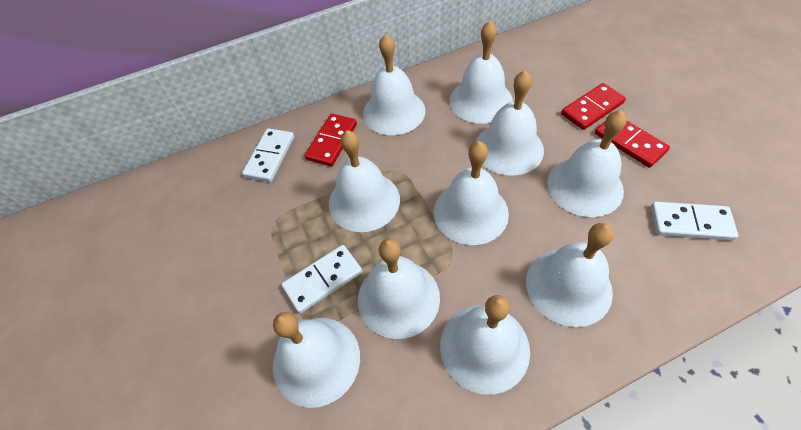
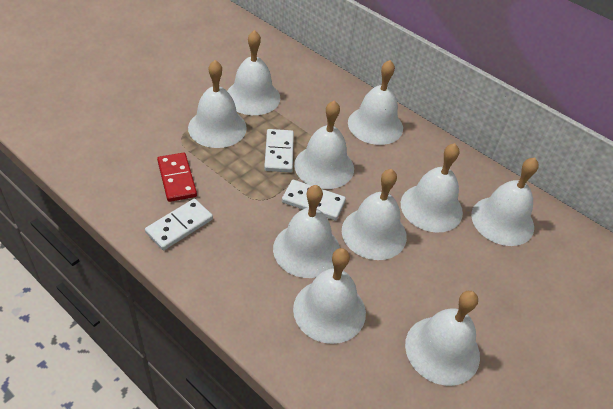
red domino: 3 -> 1

